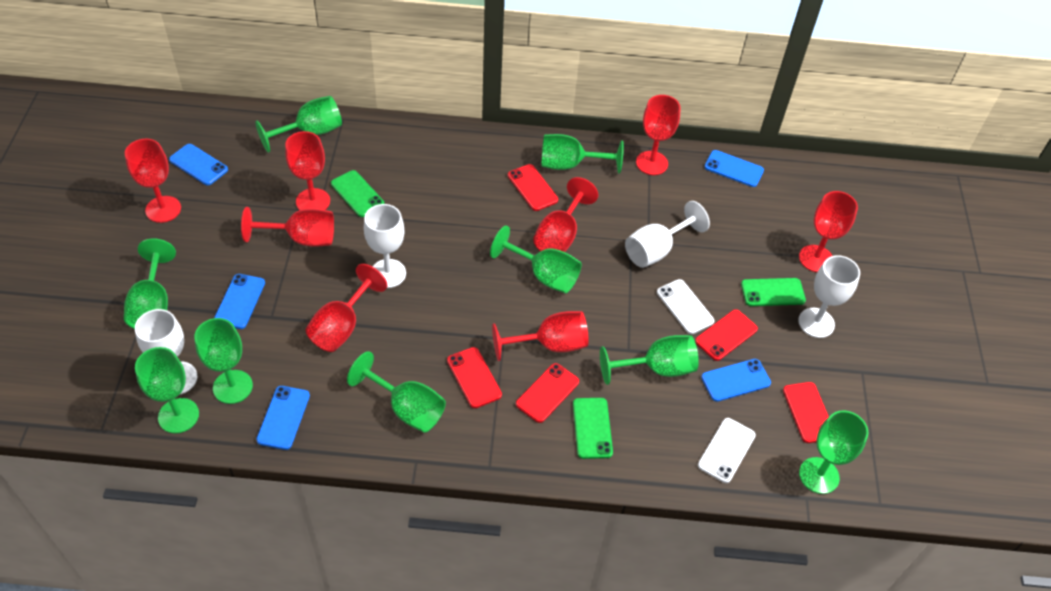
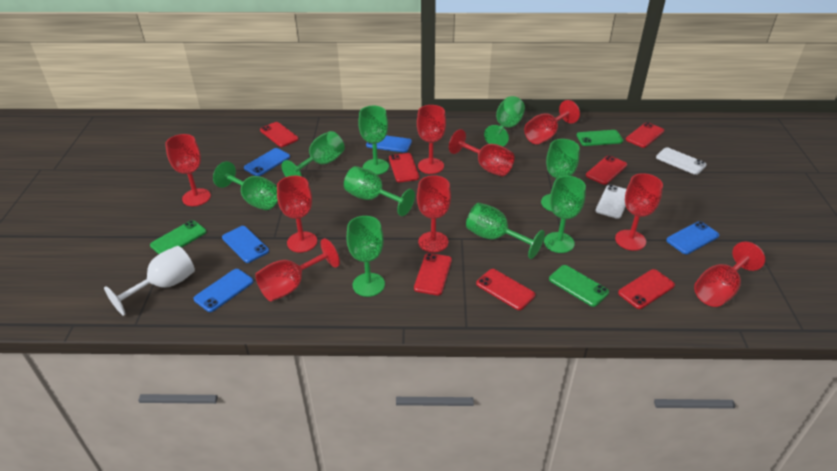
red goblet: 8 -> 9
red phone: 5 -> 7
white goblet: 4 -> 1

